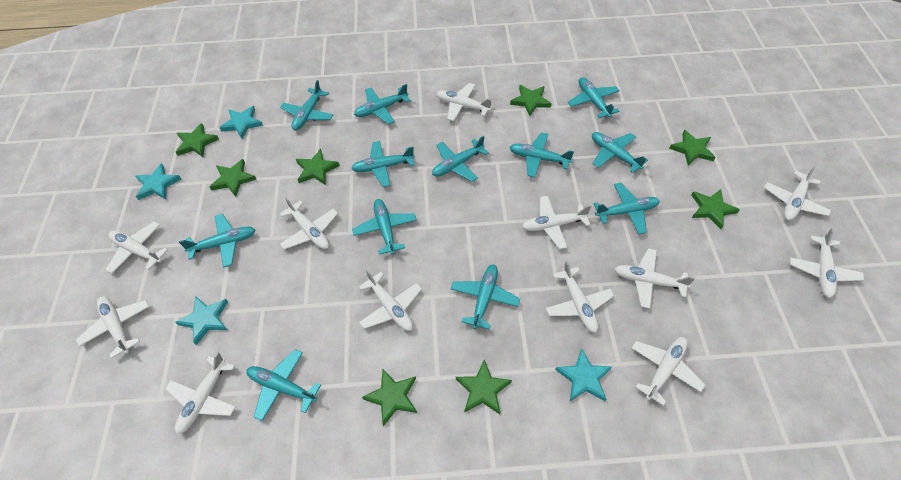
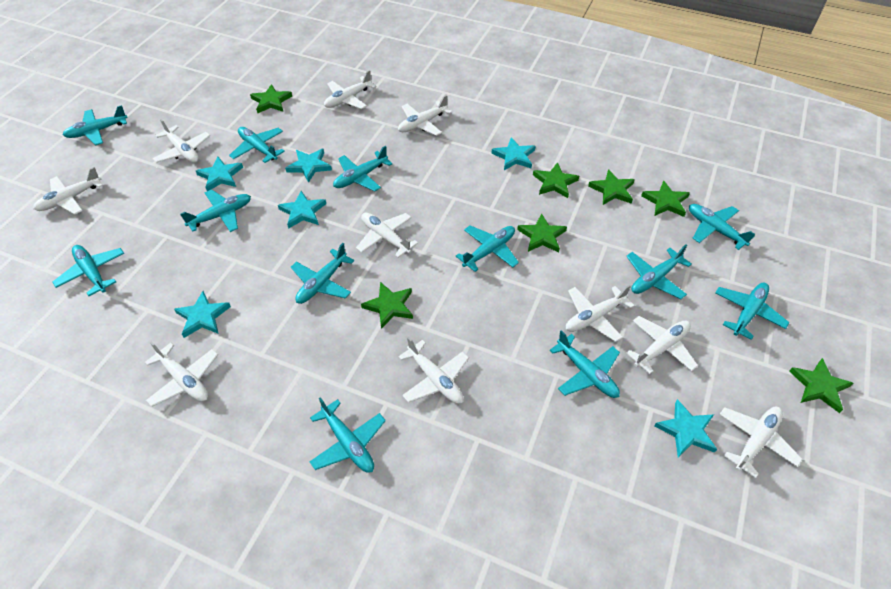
green star: 8 -> 7
turquoise star: 4 -> 6
white plane: 12 -> 10

